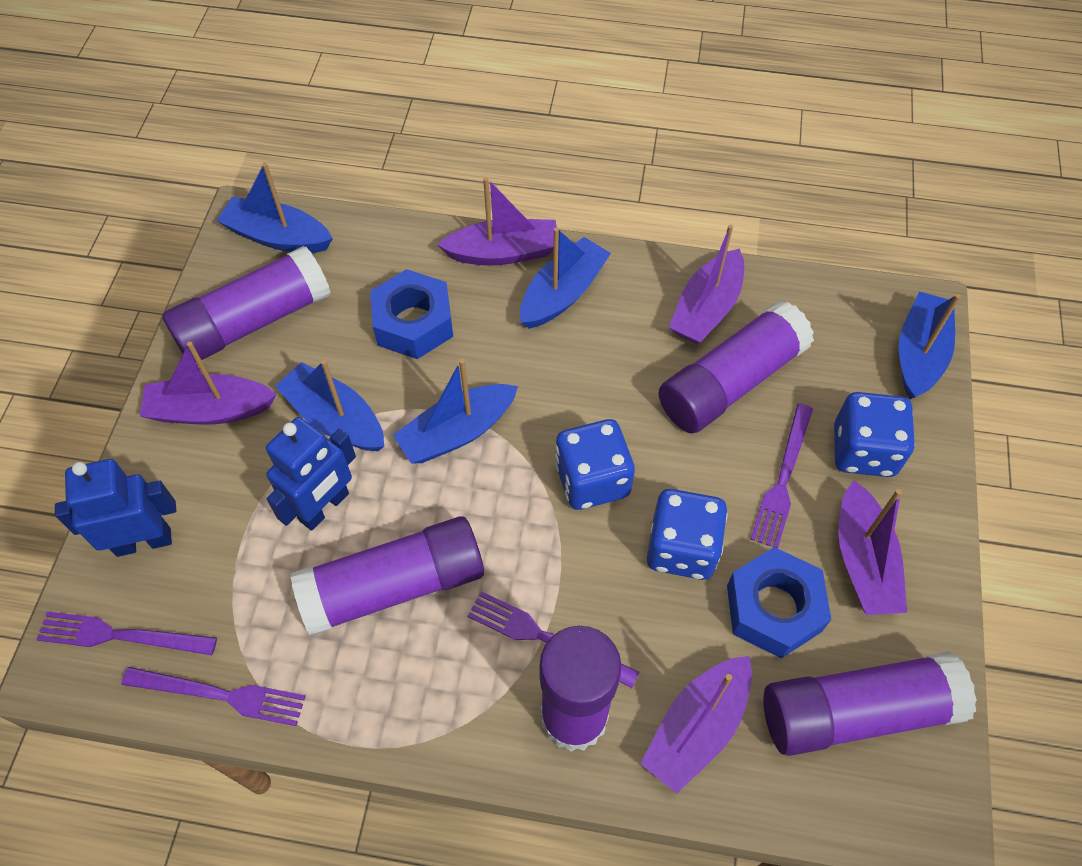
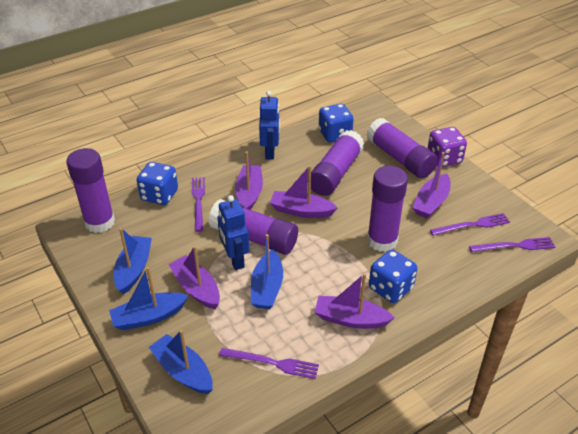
blue boat: 5 -> 4
blue nut: 2 -> 0
purple dice: 0 -> 1

